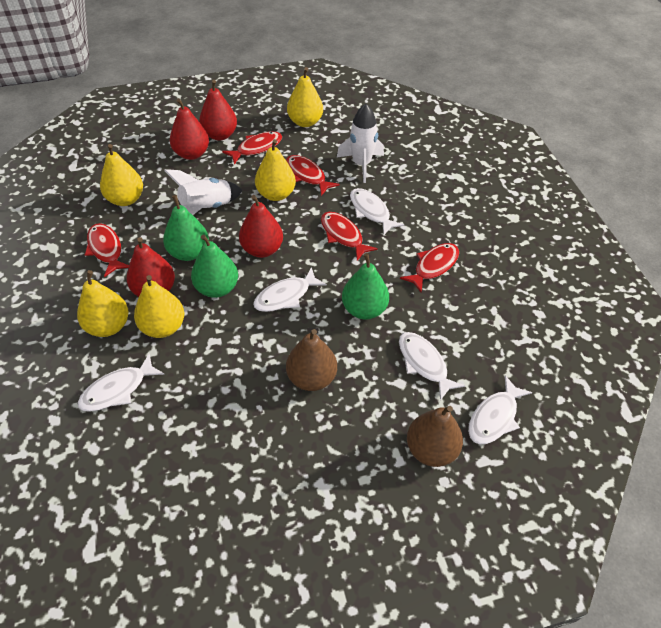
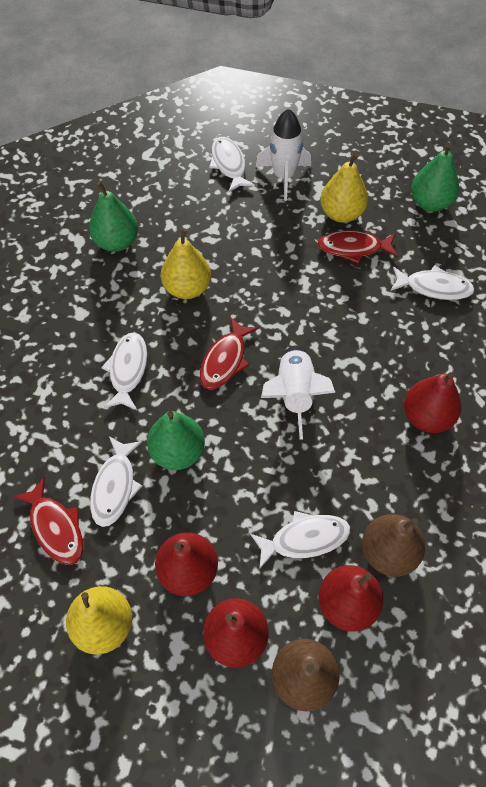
red fish: 5 -> 3
yellow pear: 5 -> 3

